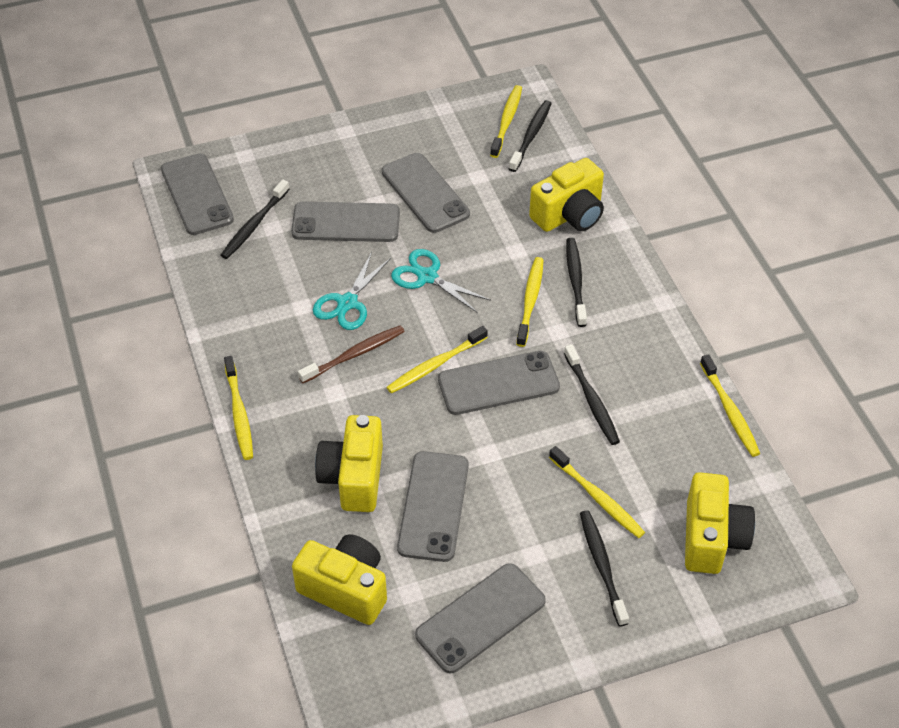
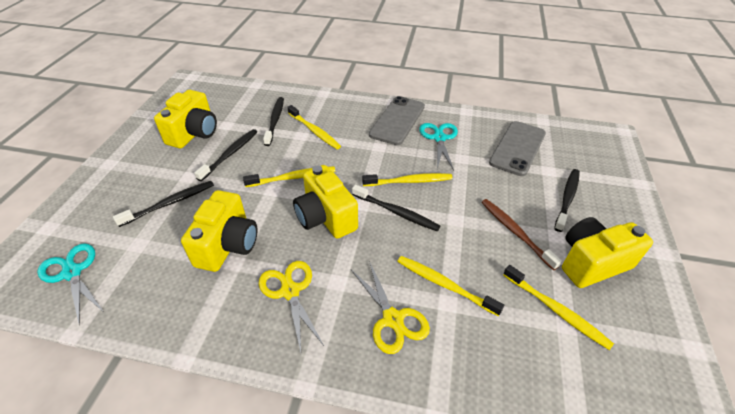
grey phone: 6 -> 2
yellow scissors: 0 -> 2
yellow toothbrush: 6 -> 5

